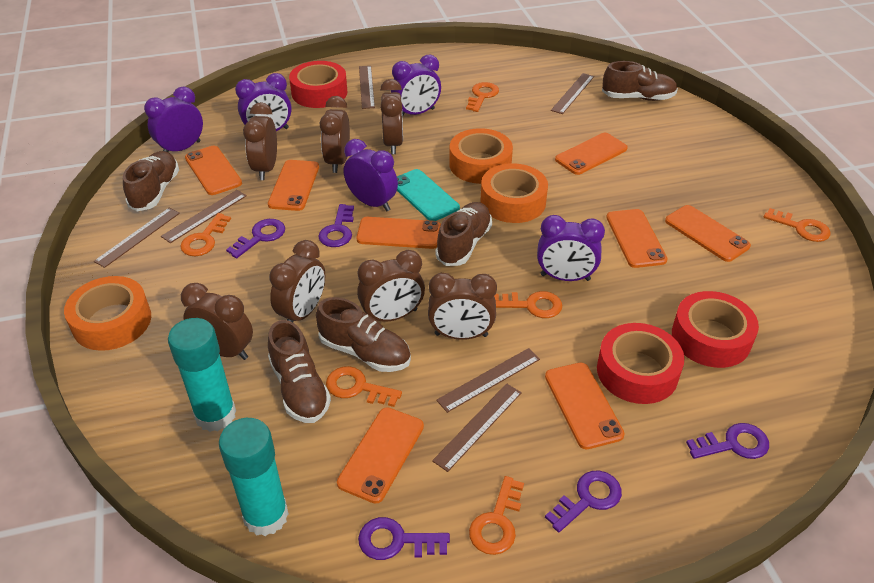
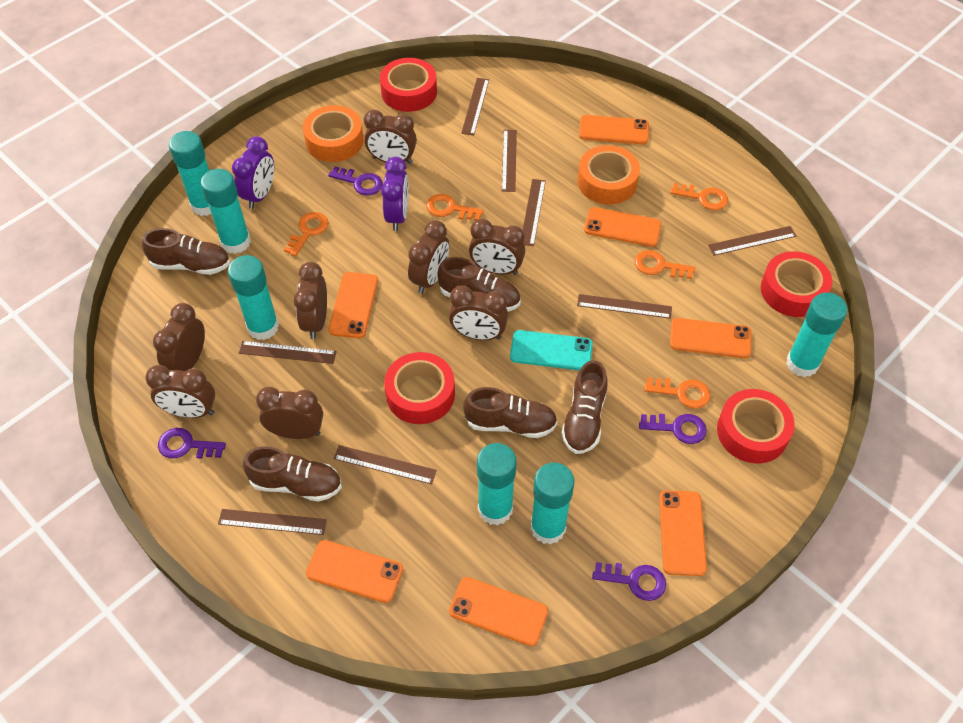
brown clock: 7 -> 8
brown ruler: 6 -> 8
orange key: 6 -> 5
orange phone: 8 -> 7
orange tape: 3 -> 2
purple clock: 5 -> 2
purple key: 5 -> 4
red tape: 3 -> 4
turquoise glue stick: 2 -> 6

